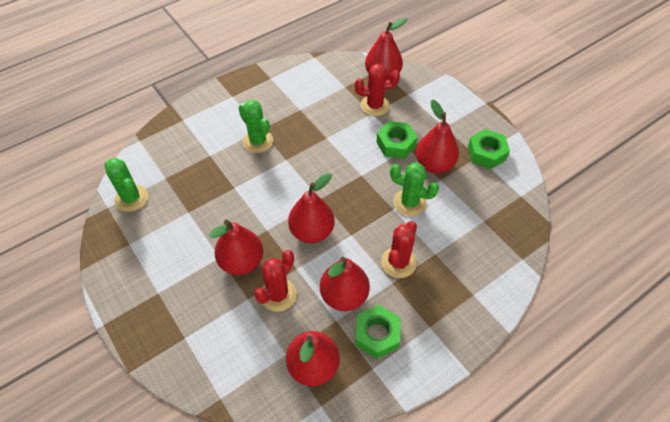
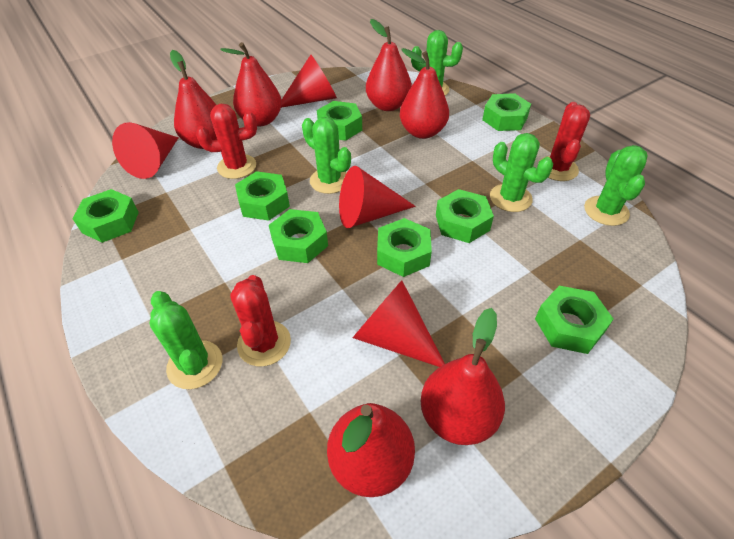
green cactus: 3 -> 5
green nut: 3 -> 8
red cone: 0 -> 4

